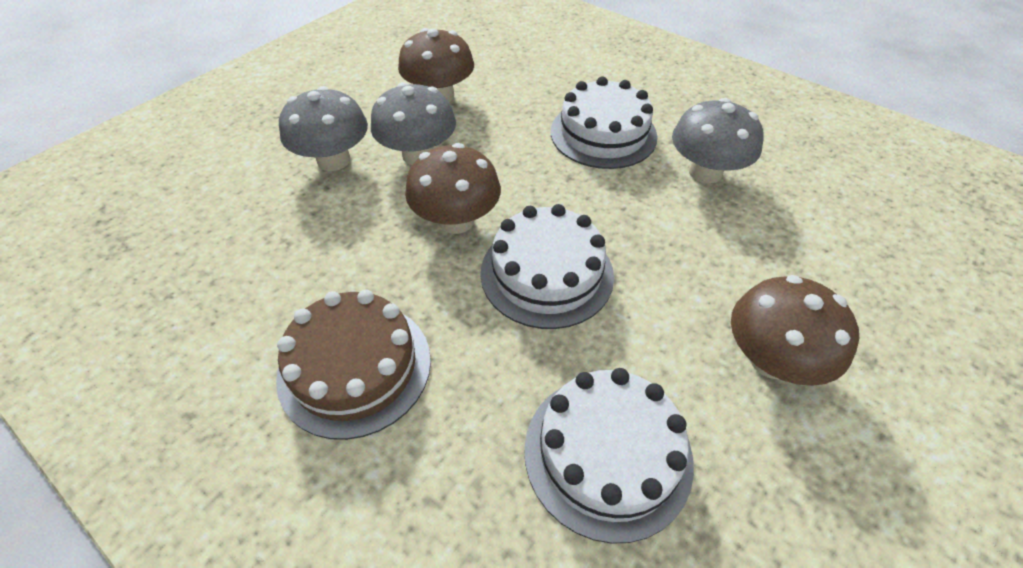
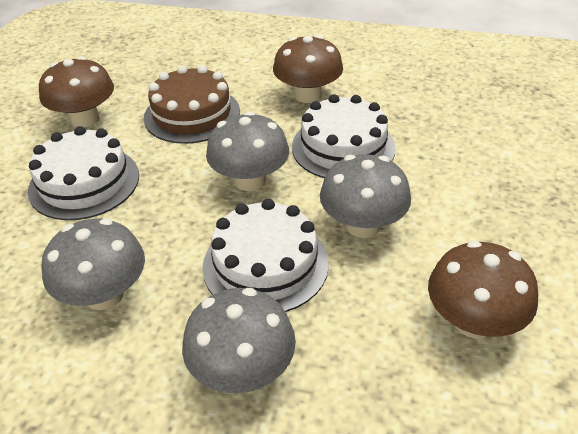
grey mushroom: 3 -> 4

